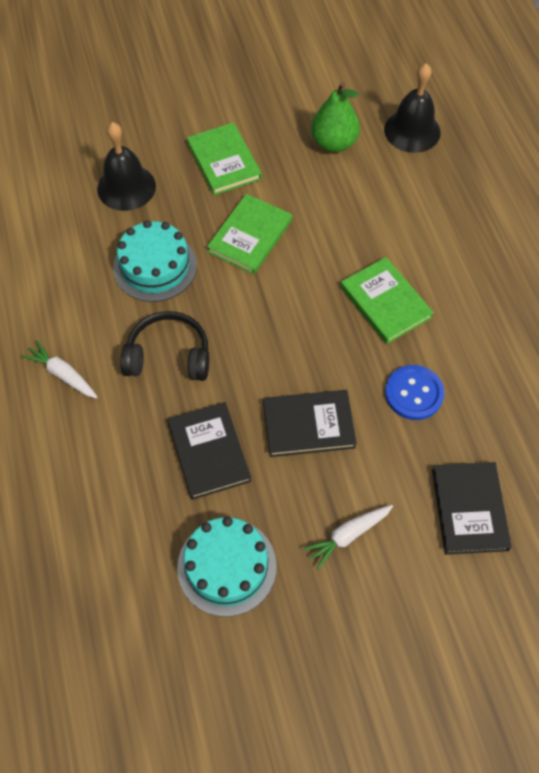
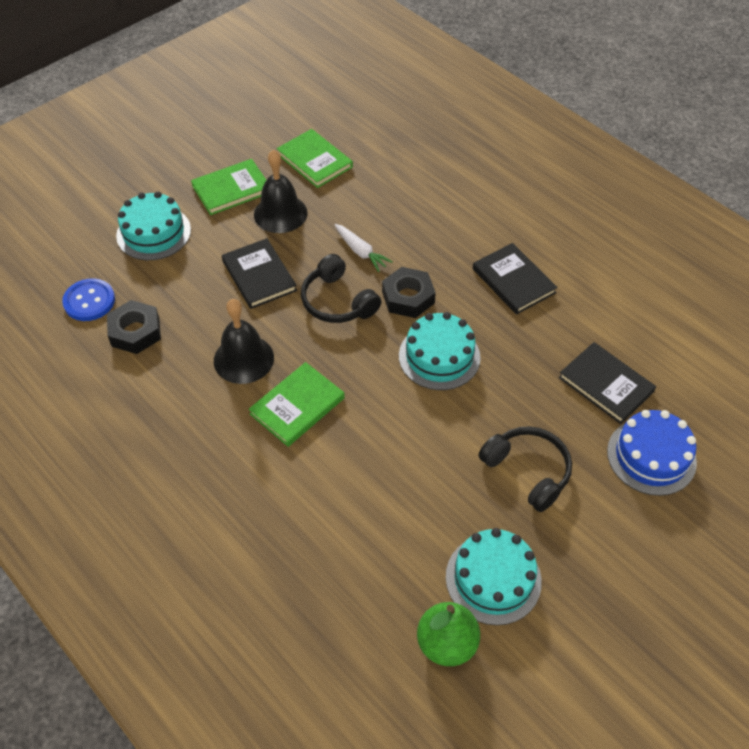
black headphones: 1 -> 2
black nut: 0 -> 2
blue cake: 0 -> 1
turquoise cake: 2 -> 3
white carrot: 2 -> 1

